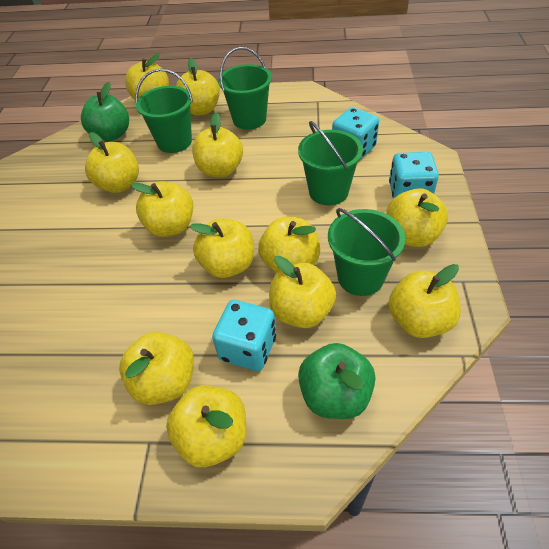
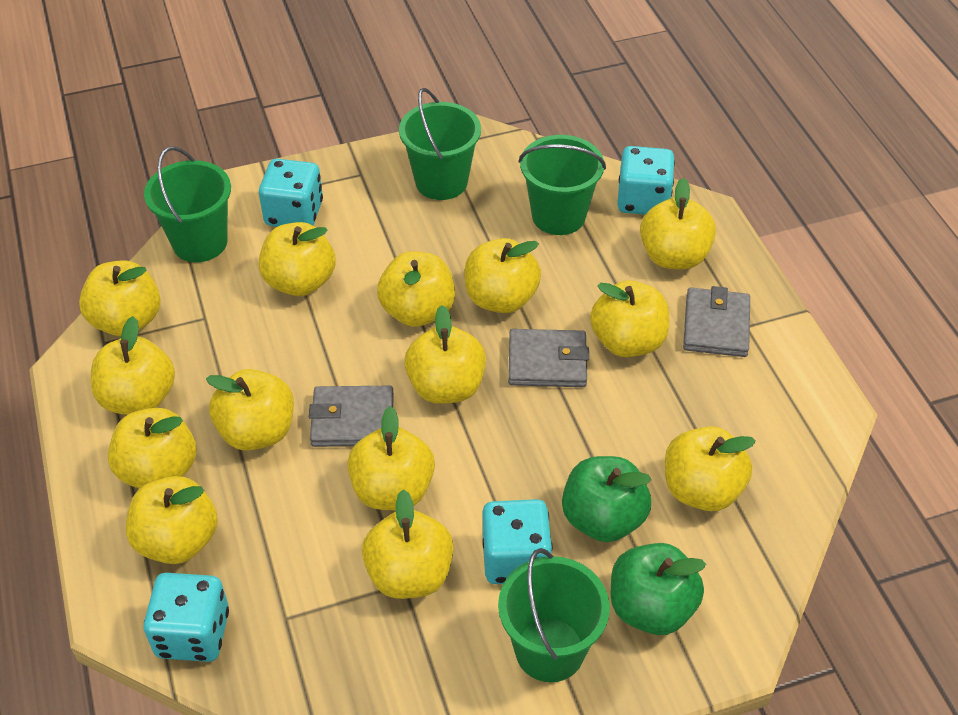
grey wallet: 0 -> 3
turquoise dice: 3 -> 4
yellow apple: 12 -> 14

